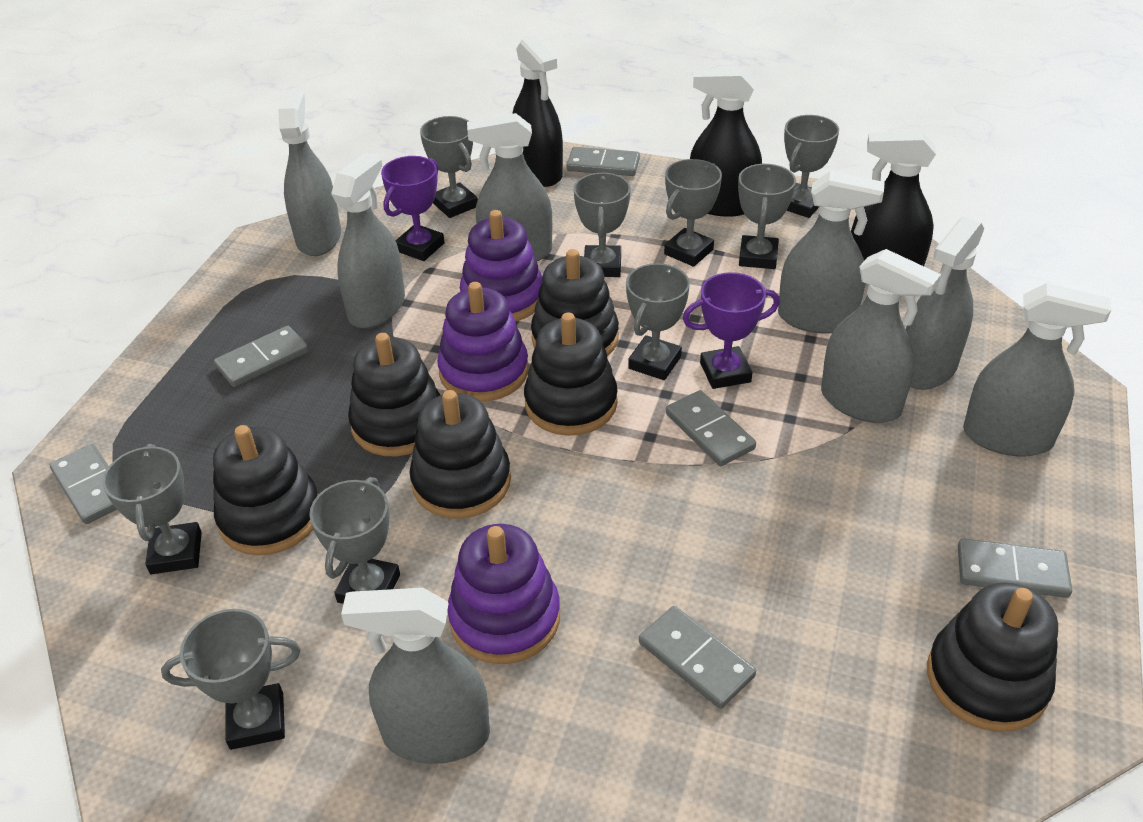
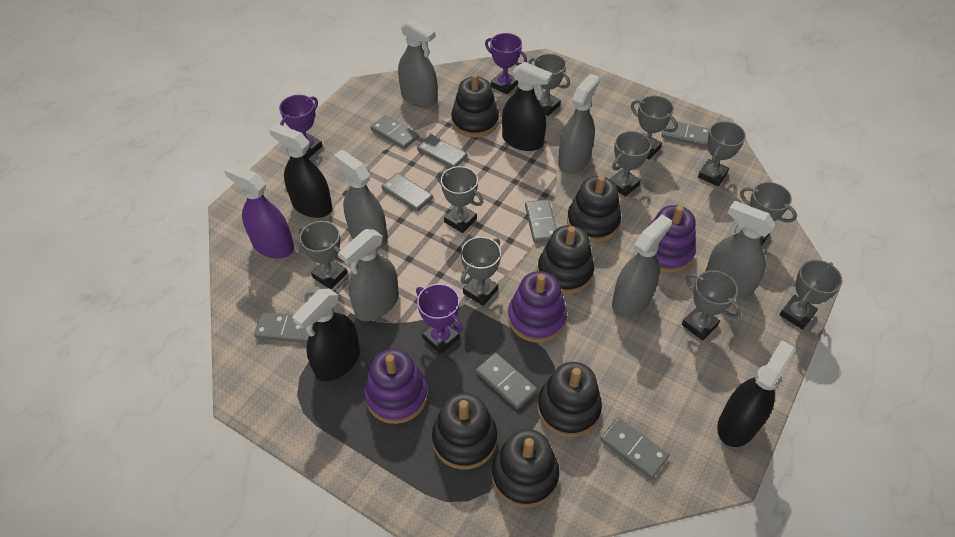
black spray bottle: 3 -> 4
grey domino: 6 -> 8
grey spray bottle: 8 -> 6
grey trophy: 9 -> 10
purple spray bottle: 0 -> 1
purple trophy: 2 -> 3

